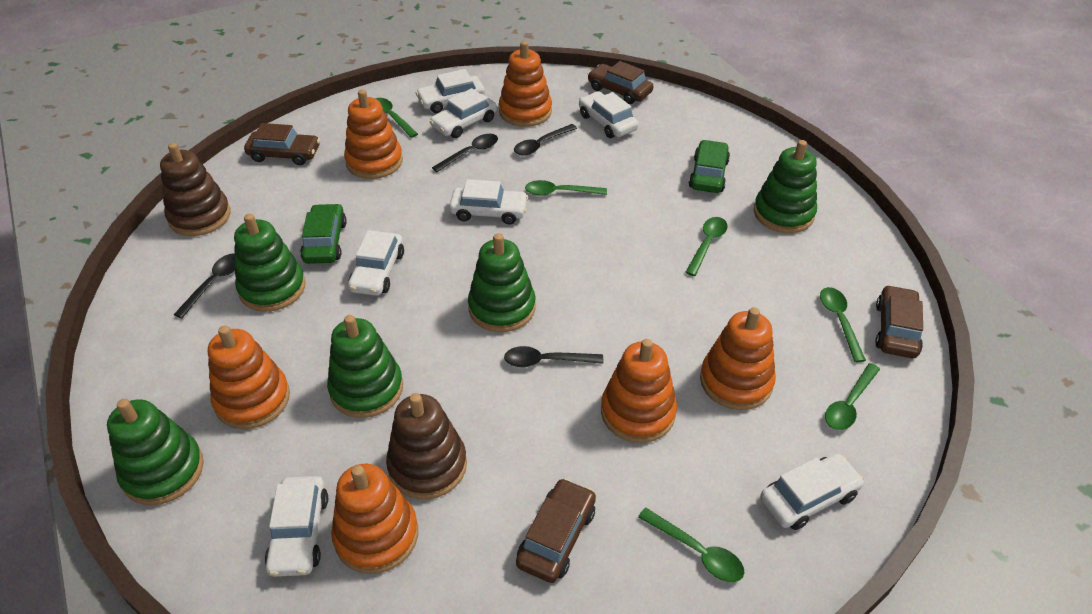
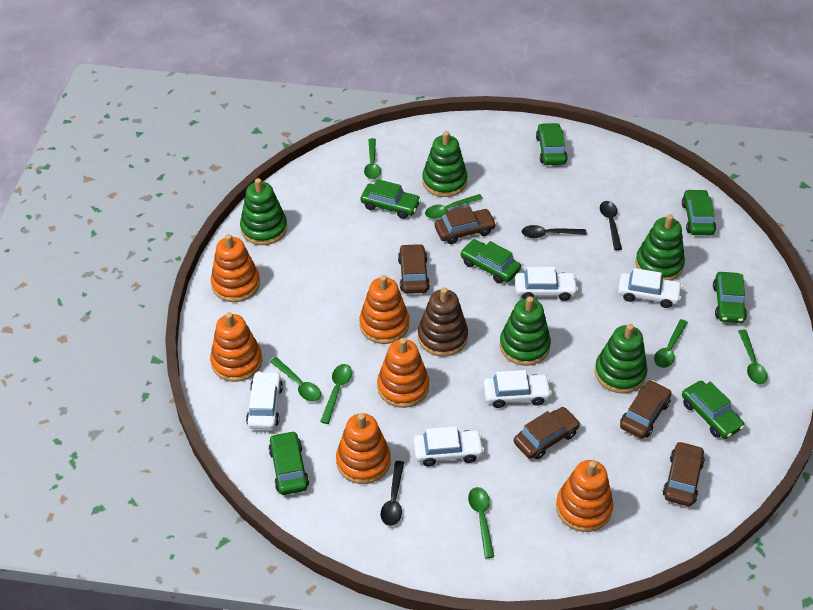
black spoon: 4 -> 3
brown car: 4 -> 5
brown stacking toy: 2 -> 1
green car: 2 -> 7
green spoon: 6 -> 7
white car: 7 -> 5

